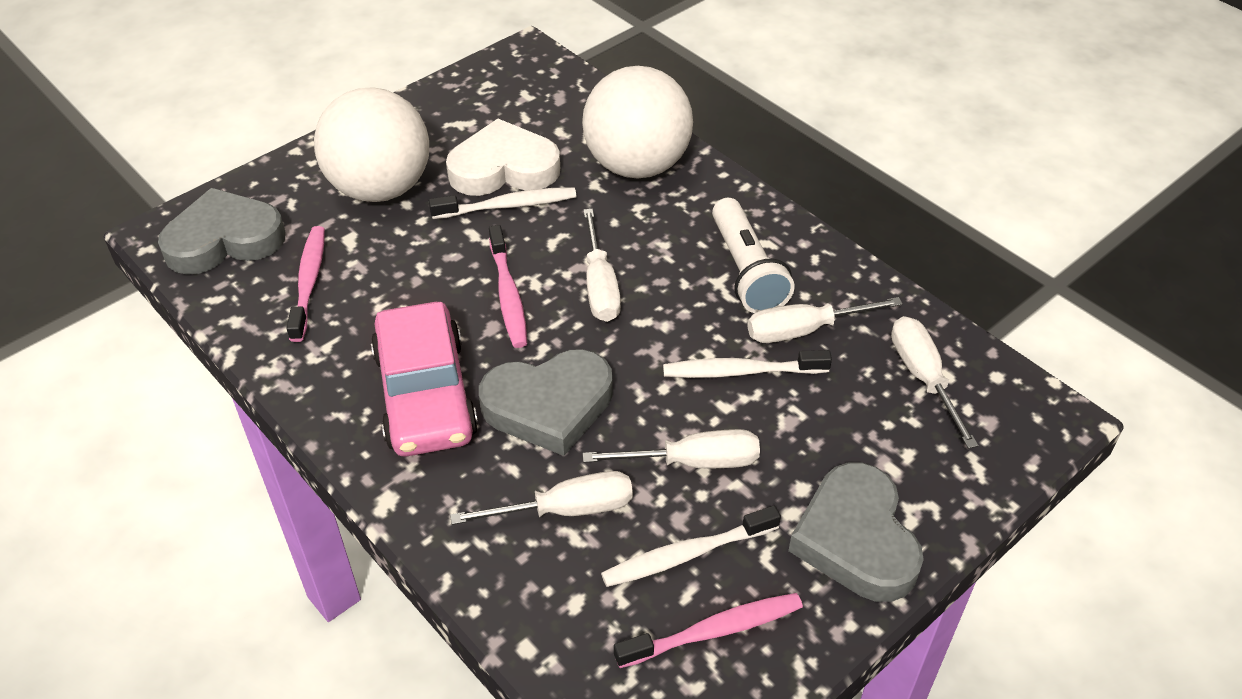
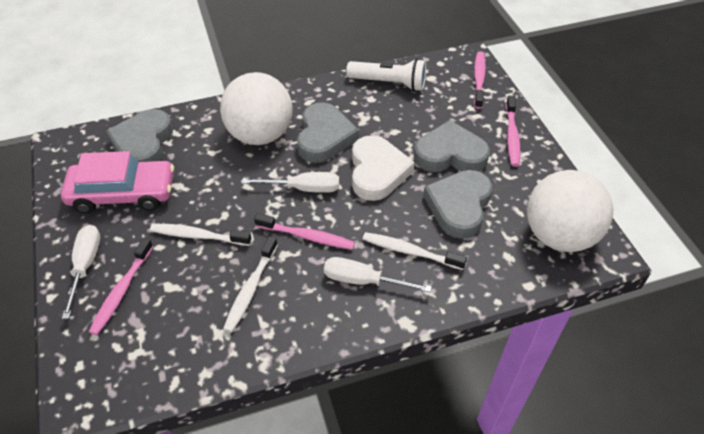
grey heart: 3 -> 4
pink toothbrush: 3 -> 4
white screwdriver: 5 -> 3

